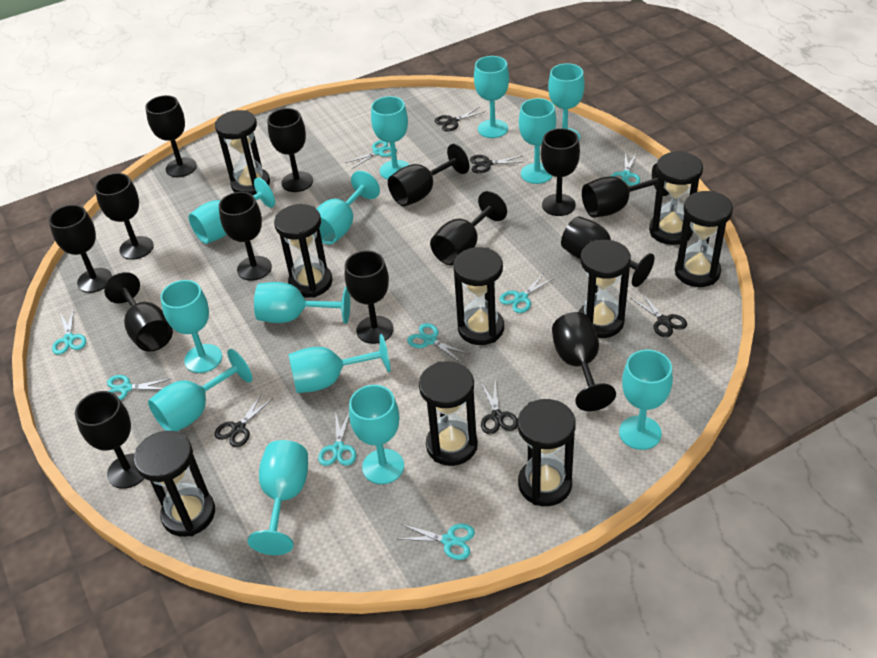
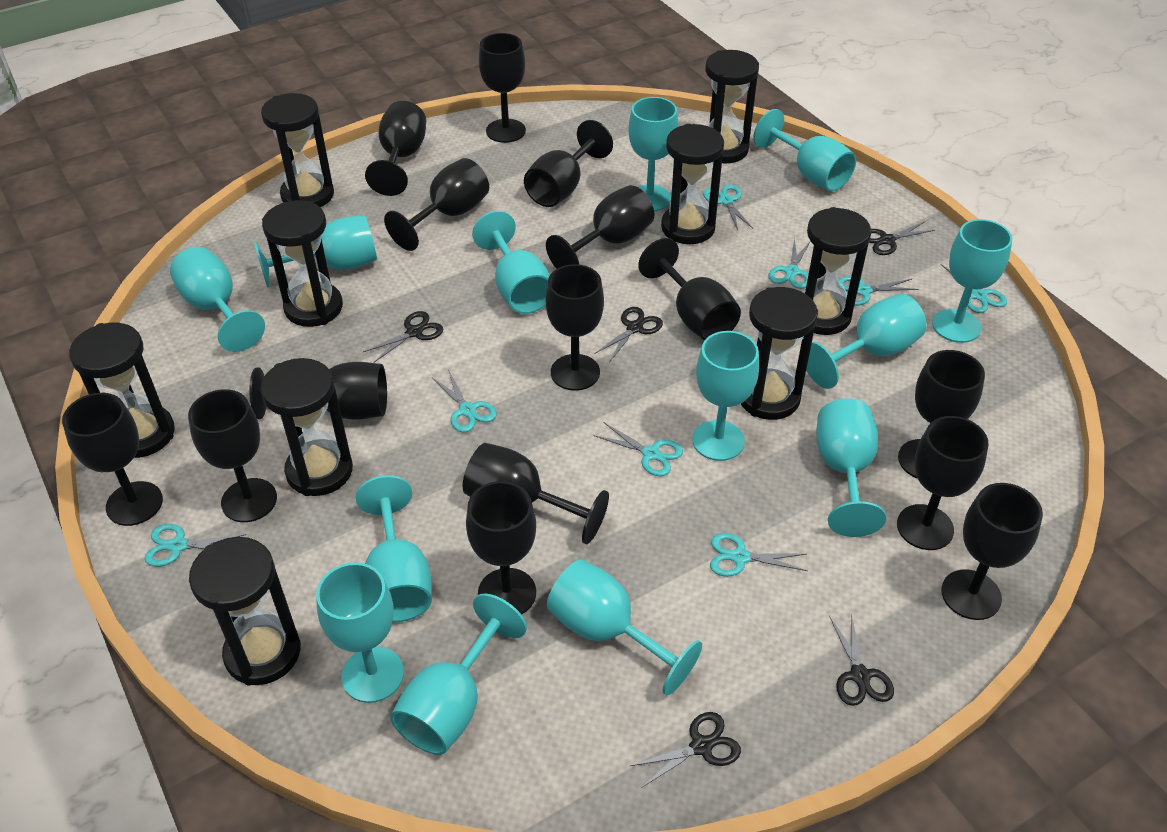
black goblet: 14 -> 15

